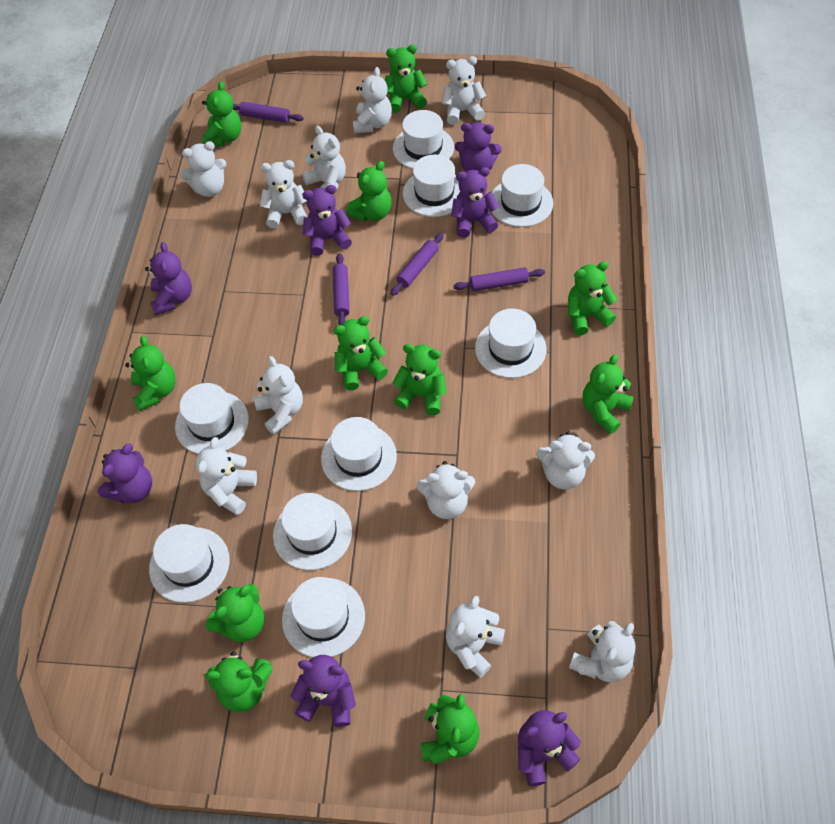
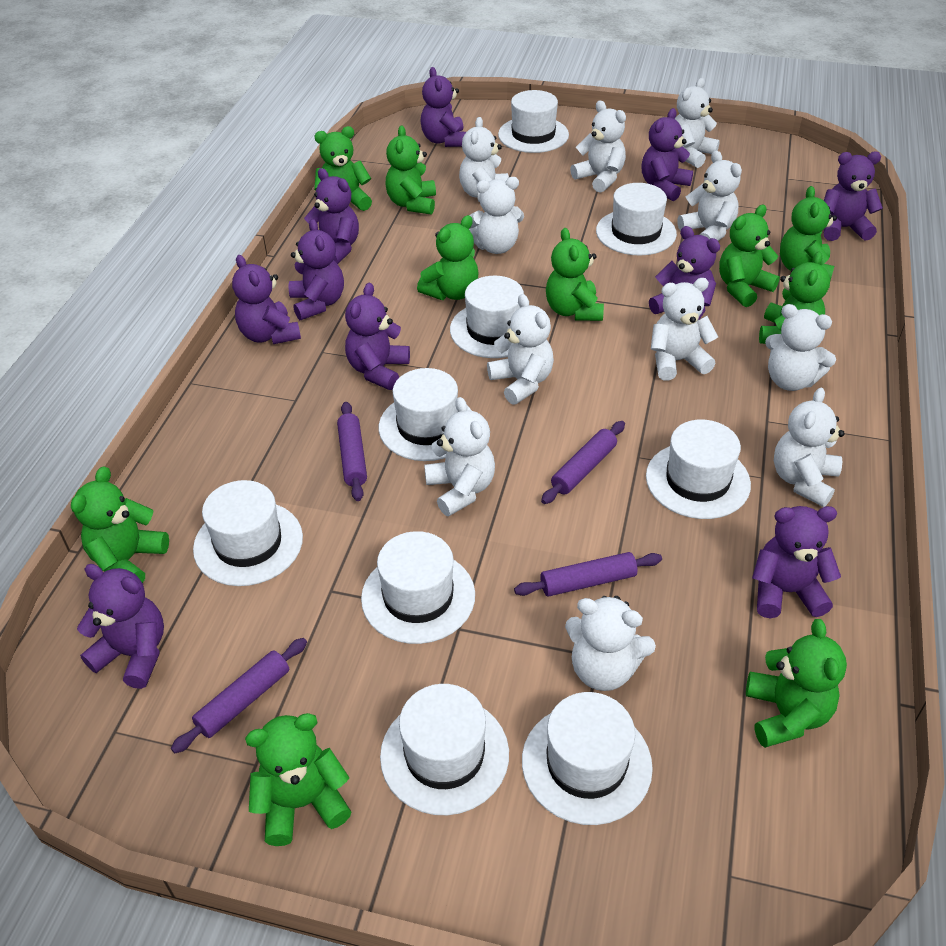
green teddy bear: 11 -> 10
purple teddy bear: 7 -> 10

